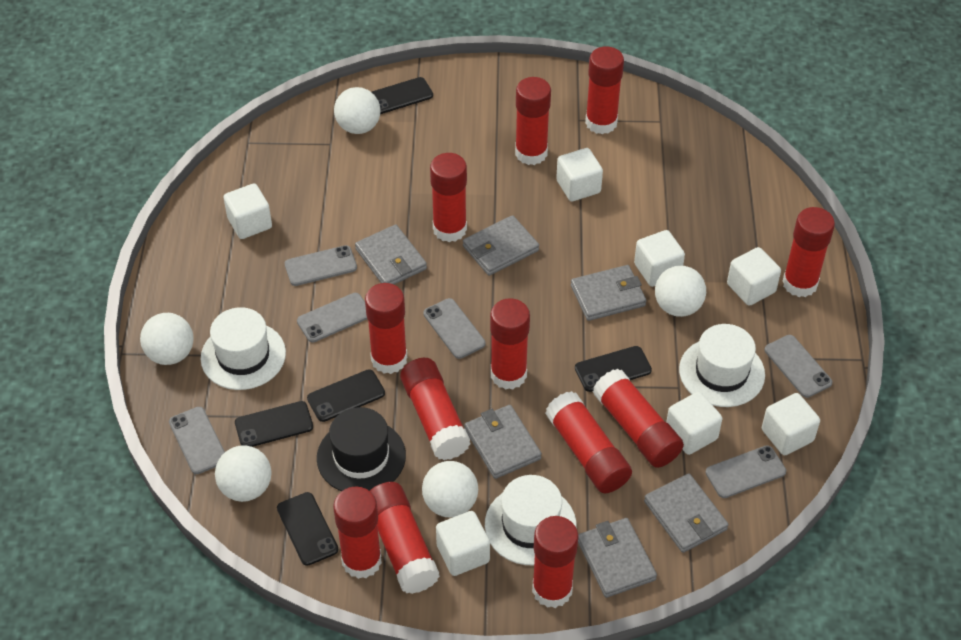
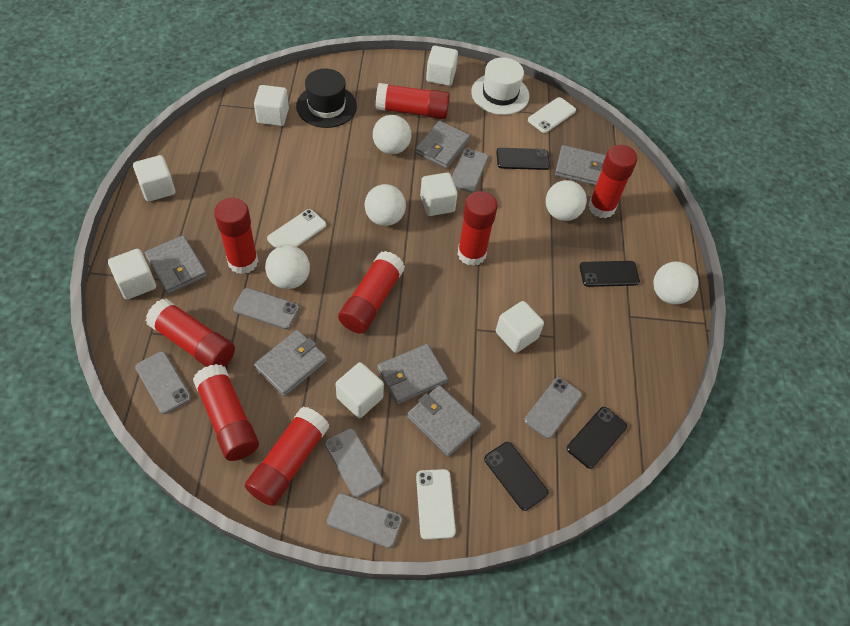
black phone: 5 -> 4
red glue stick: 12 -> 8
white hat: 3 -> 1
white phone: 0 -> 3

